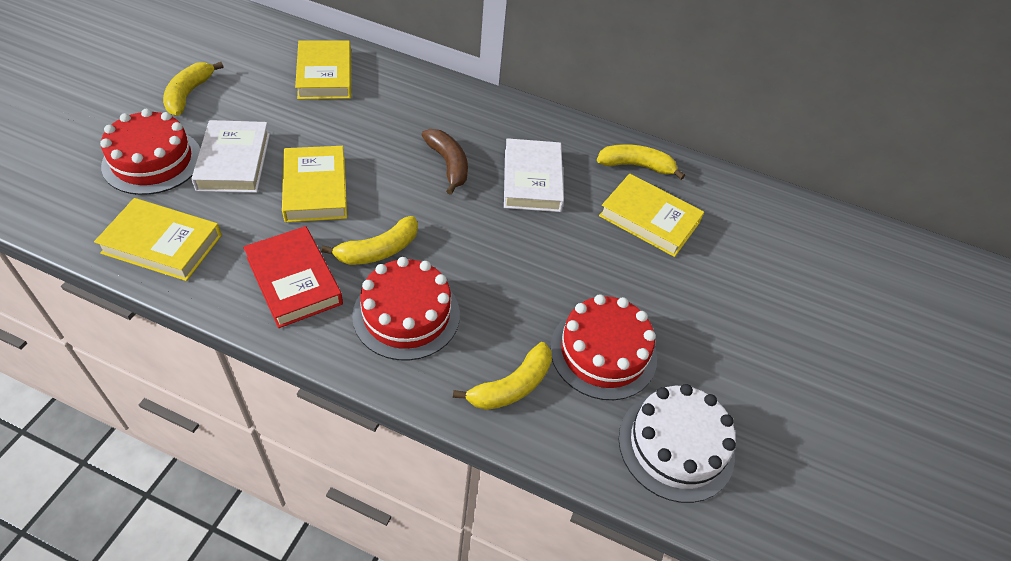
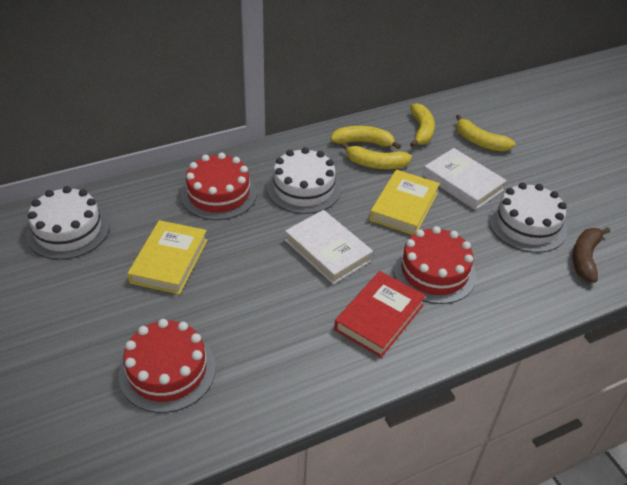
white cake: 1 -> 3
yellow book: 4 -> 2

